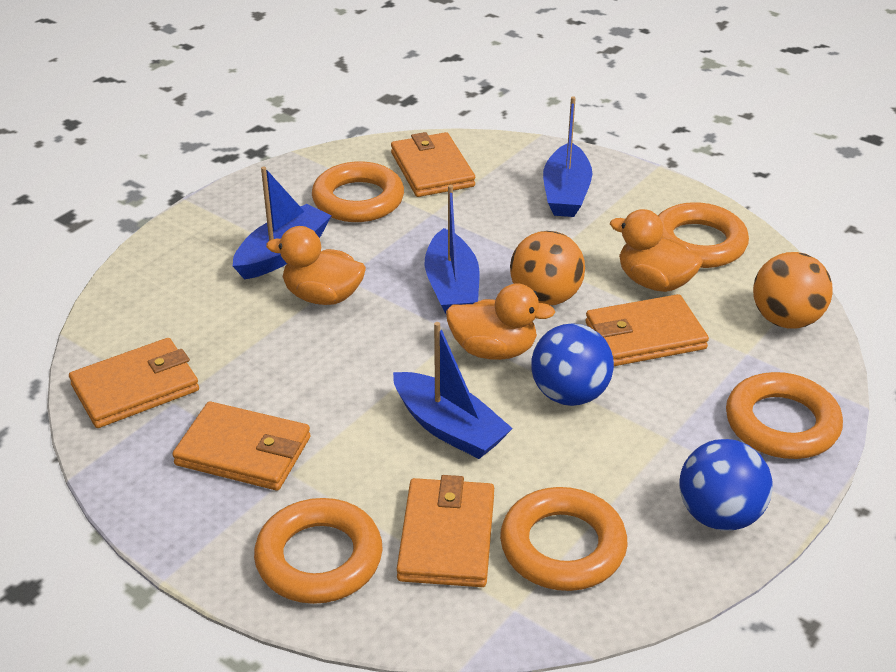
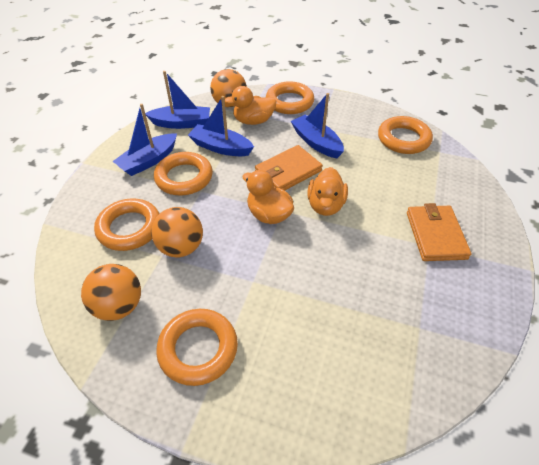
blue ball: 2 -> 0
orange ball: 2 -> 3
orange wallet: 5 -> 2

